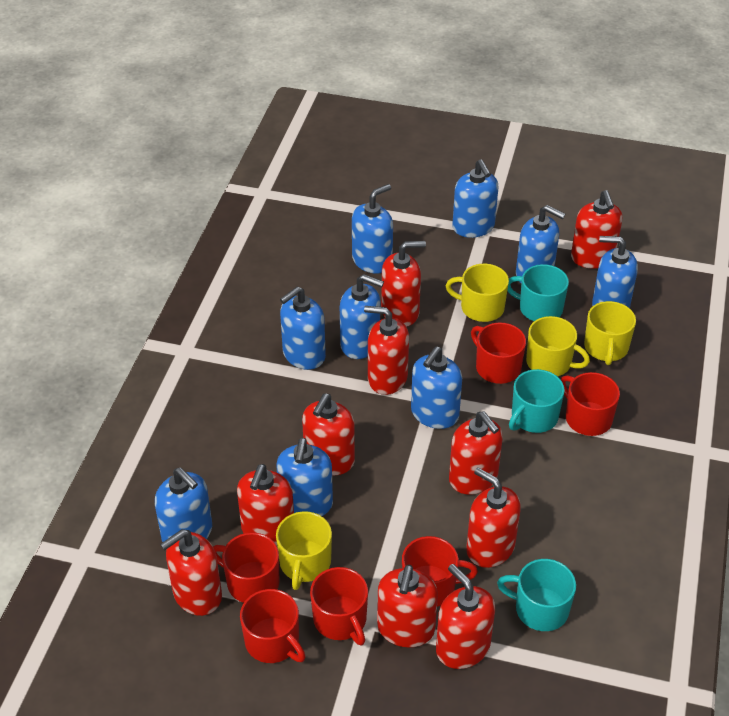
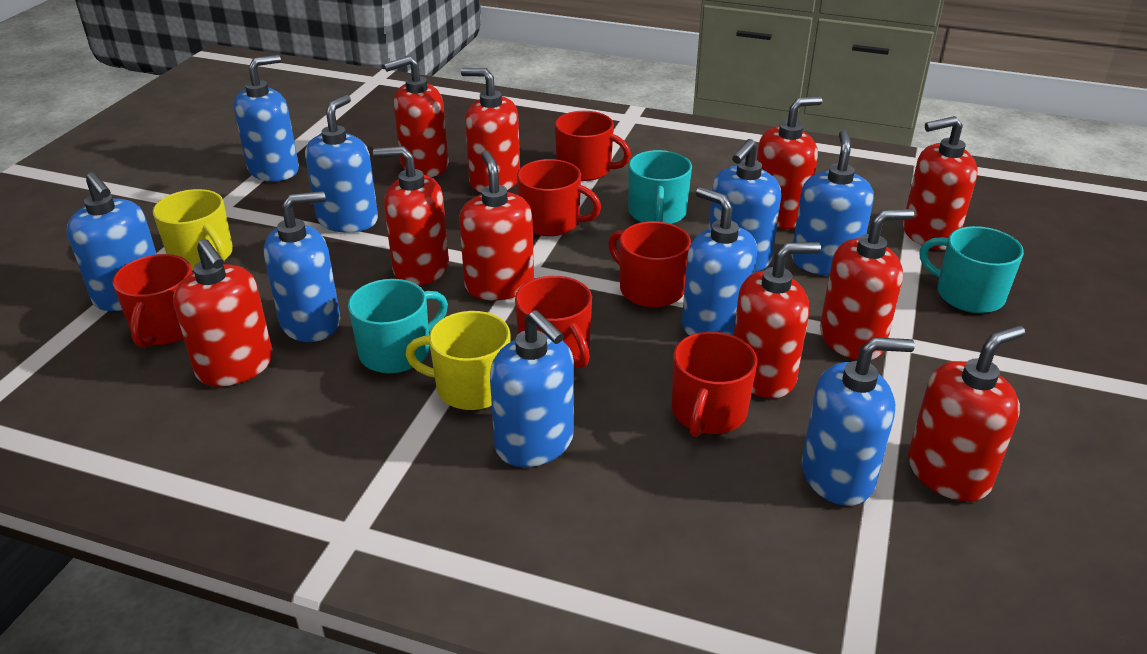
yellow mug: 4 -> 2

